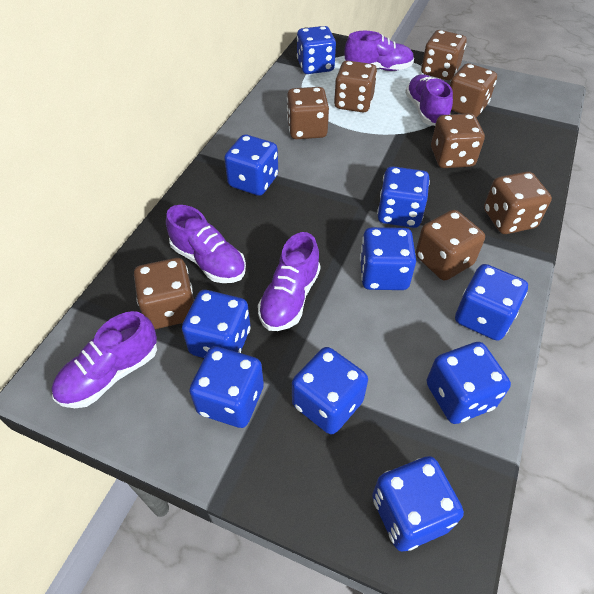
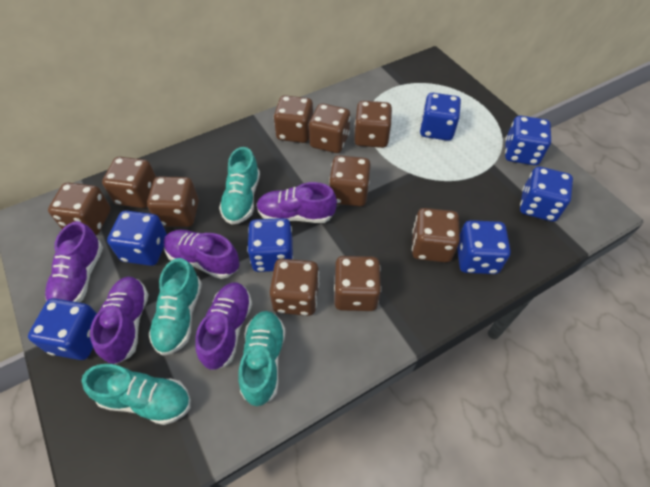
blue dice: 10 -> 7
brown dice: 8 -> 10
turquoise shoe: 0 -> 4

